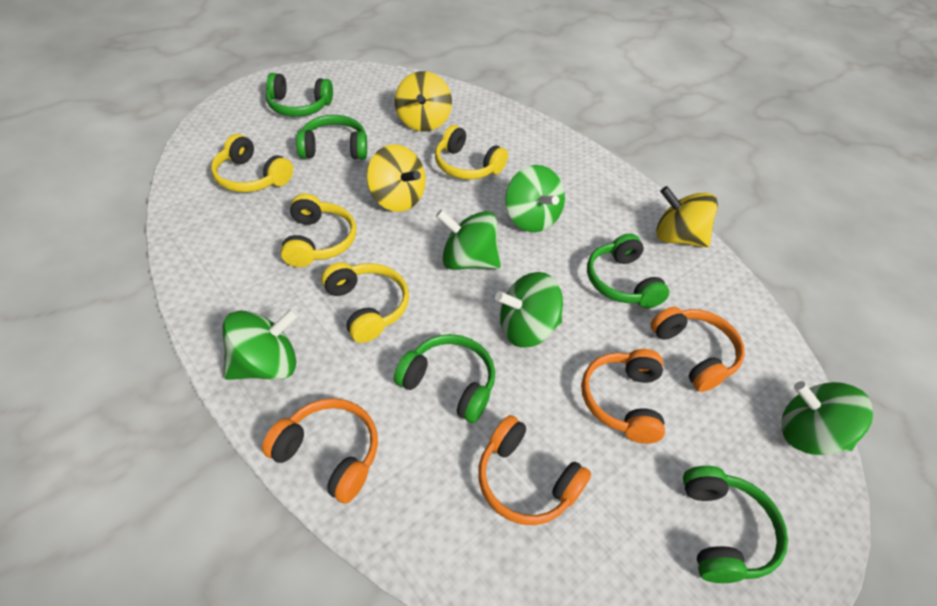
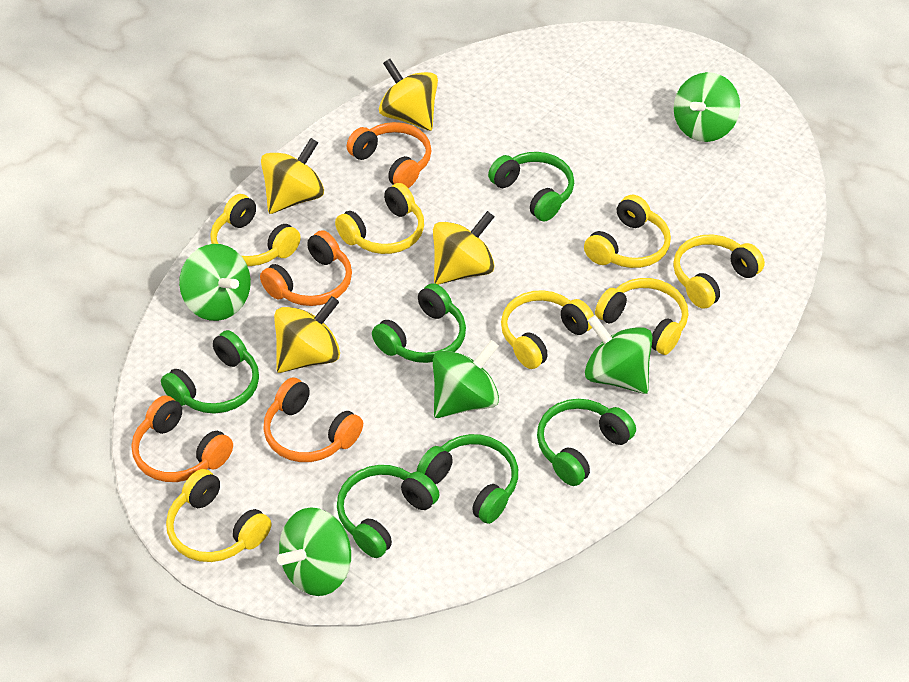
green headphones: 5 -> 6
yellow headphones: 4 -> 7
yellow spinning top: 3 -> 4

